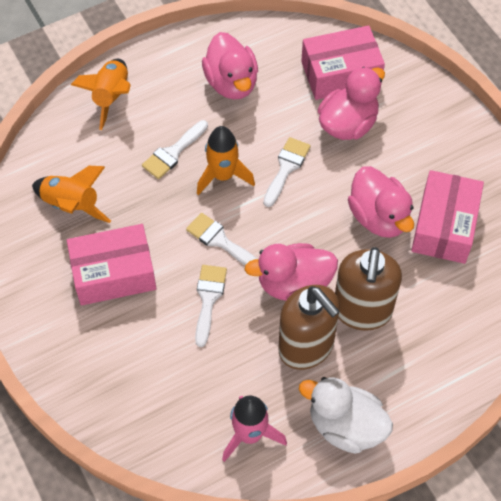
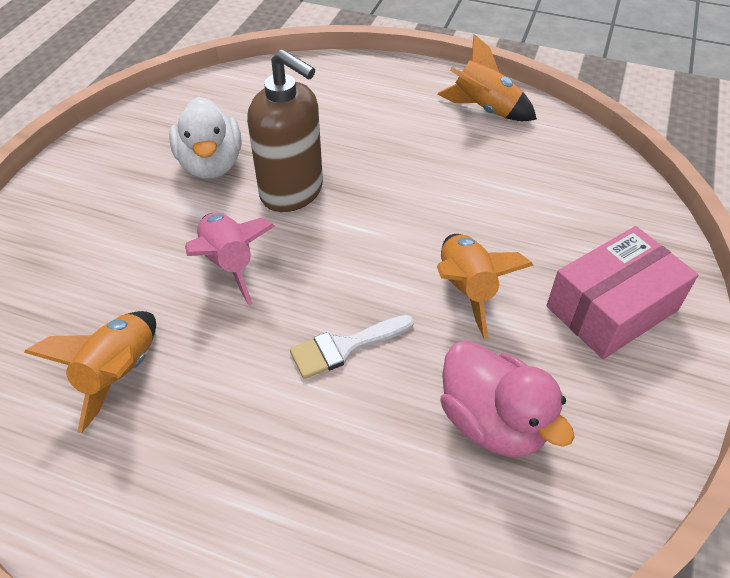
brown soap dispenser: 2 -> 1
pink box: 3 -> 1
pink duck: 4 -> 1
white brush: 4 -> 1

